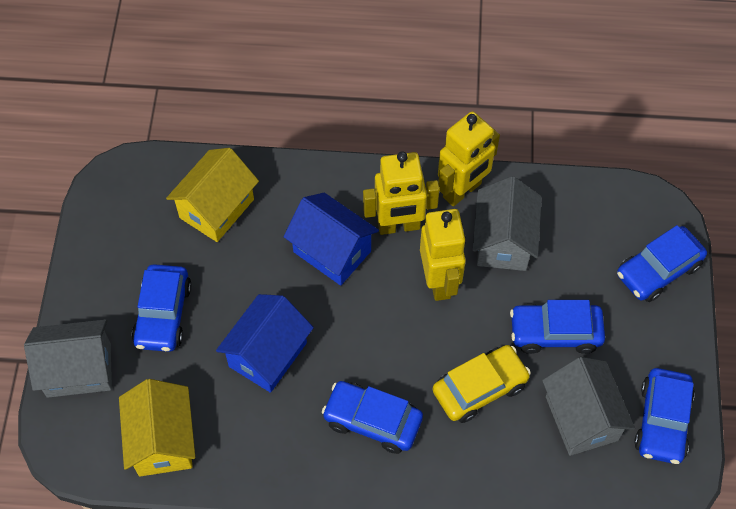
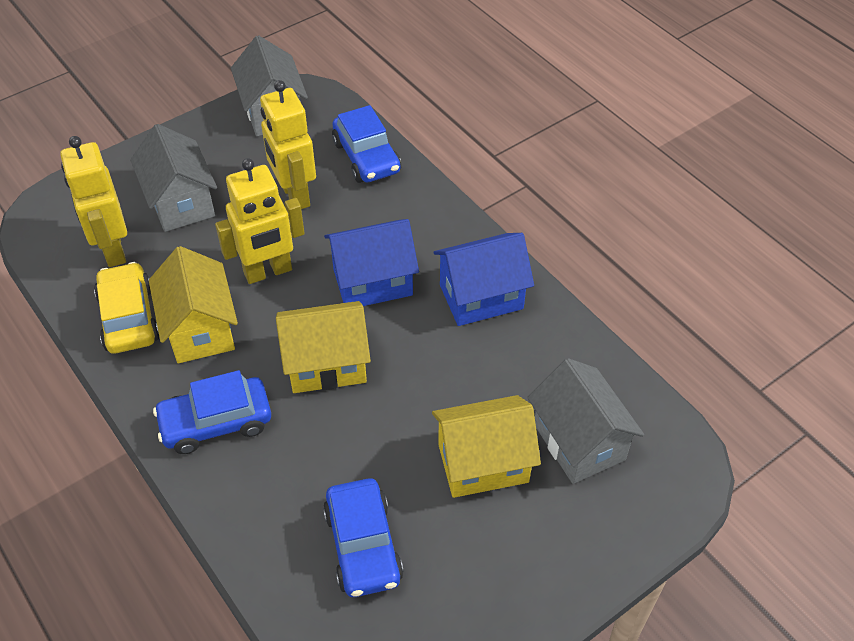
blue car: 5 -> 3
yellow house: 2 -> 3

